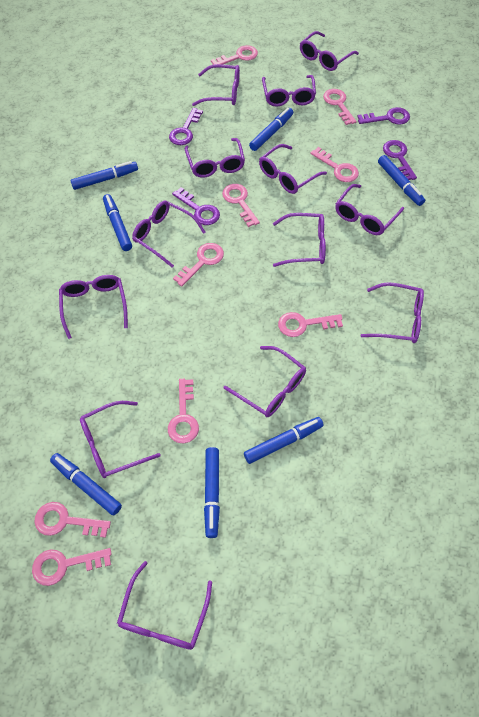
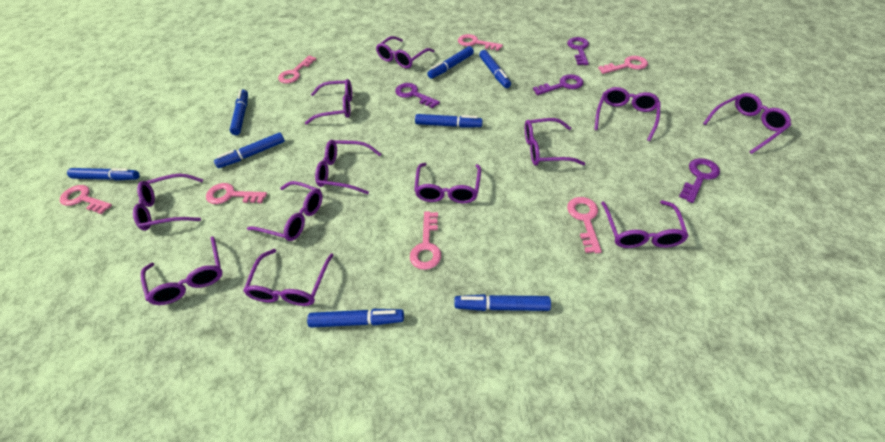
blue marker: 7 -> 8
pink key: 9 -> 7
purple glasses: 13 -> 12

